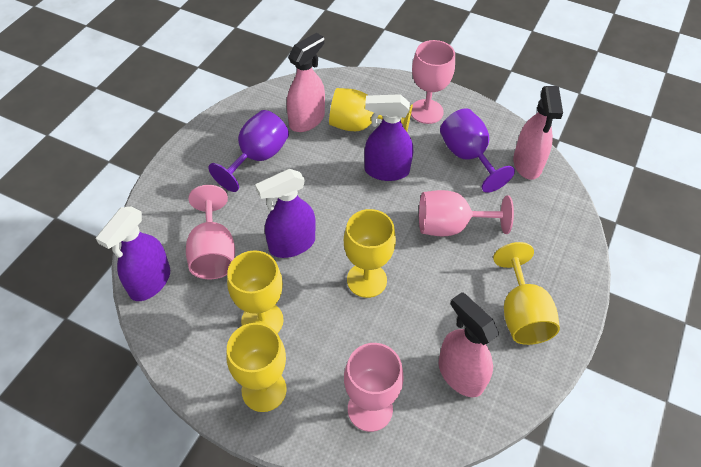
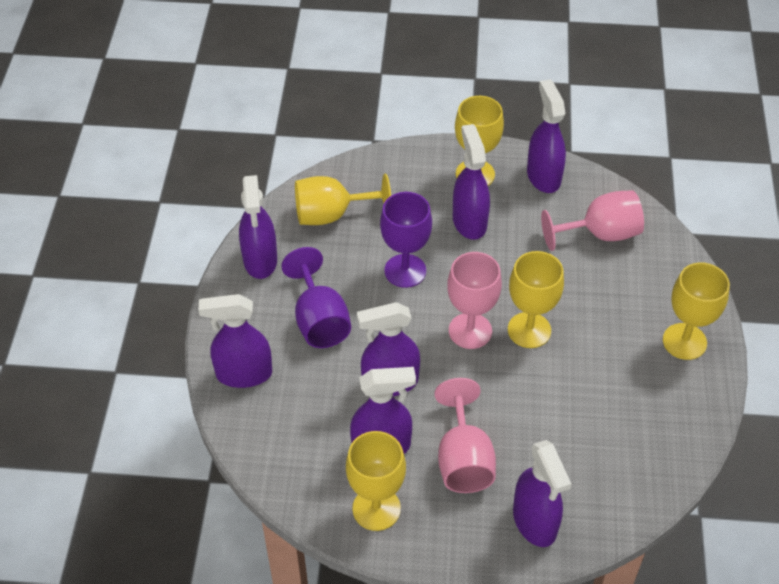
pink goblet: 4 -> 3
pink spray bottle: 3 -> 0
purple spray bottle: 3 -> 7

